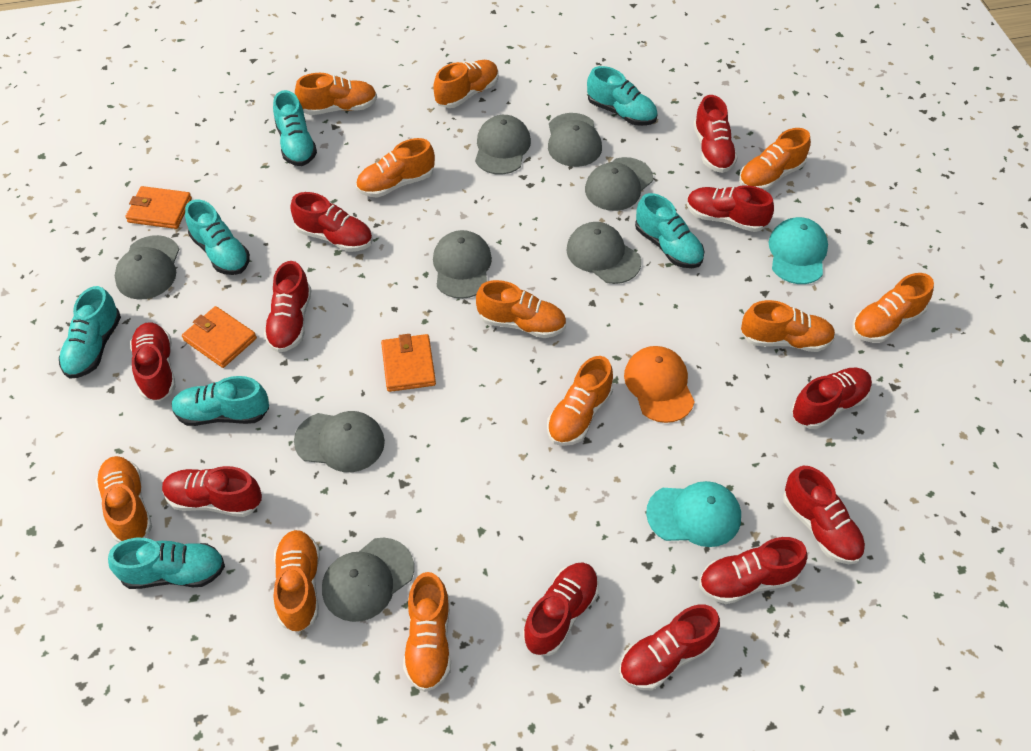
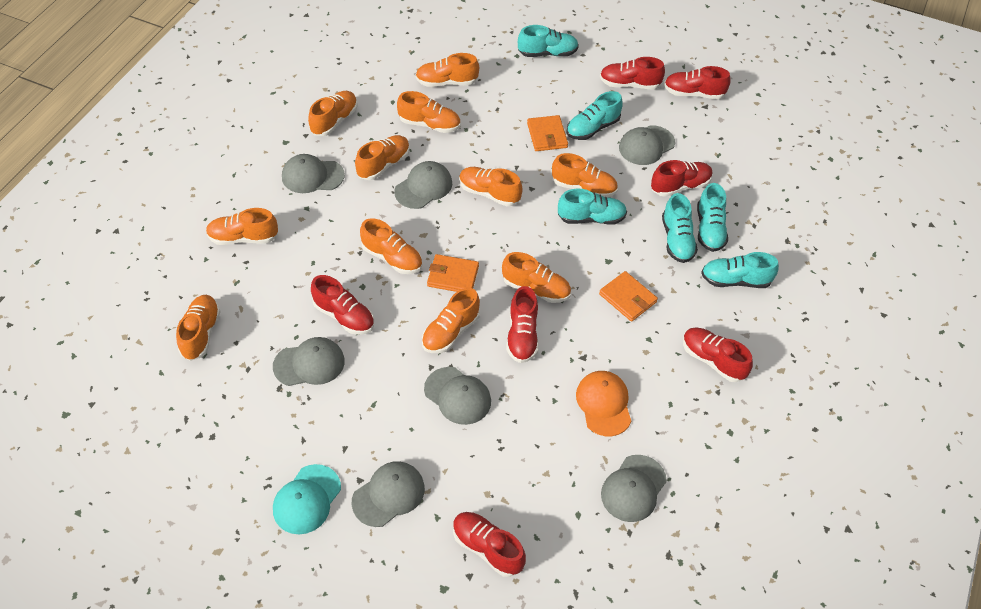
grey cap: 8 -> 7
red shoe: 11 -> 7
turquoise cap: 2 -> 1
turquoise shoe: 7 -> 6

